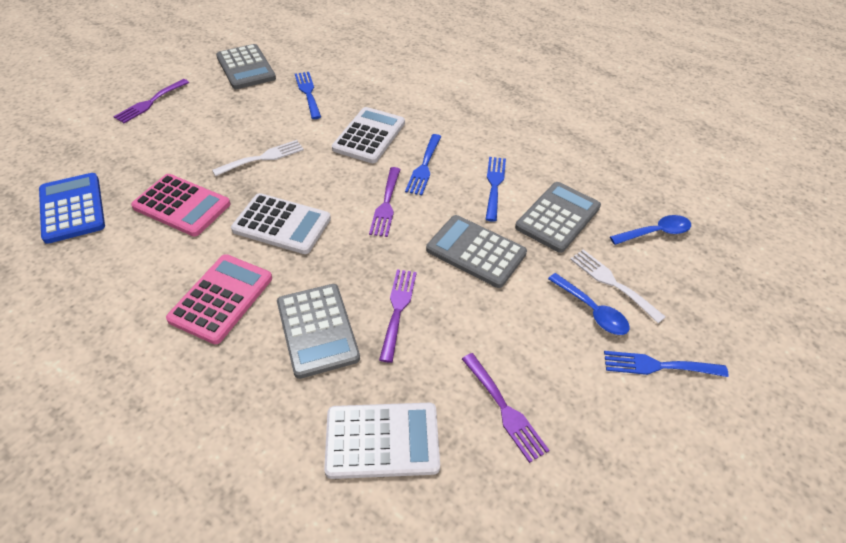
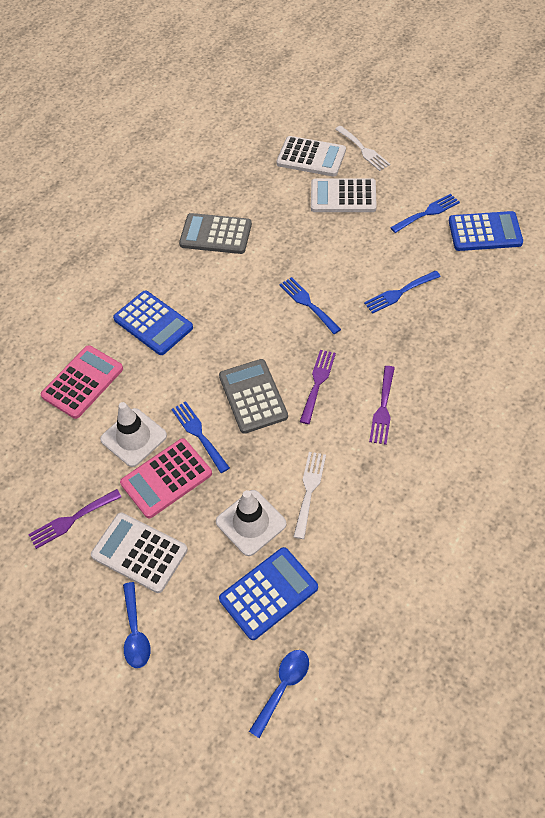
blue calculator: 1 -> 3
grey calculator: 4 -> 2
purple fork: 4 -> 3
white traffic cone: 0 -> 2

